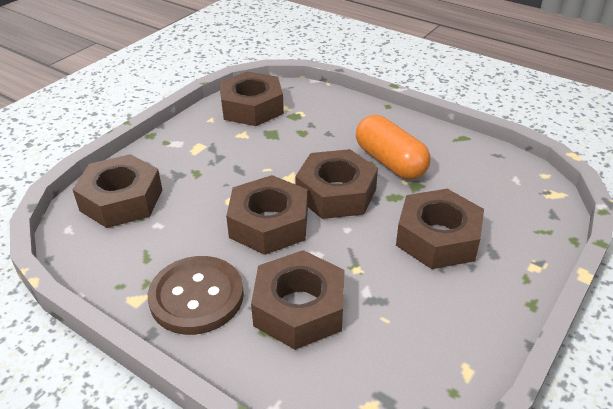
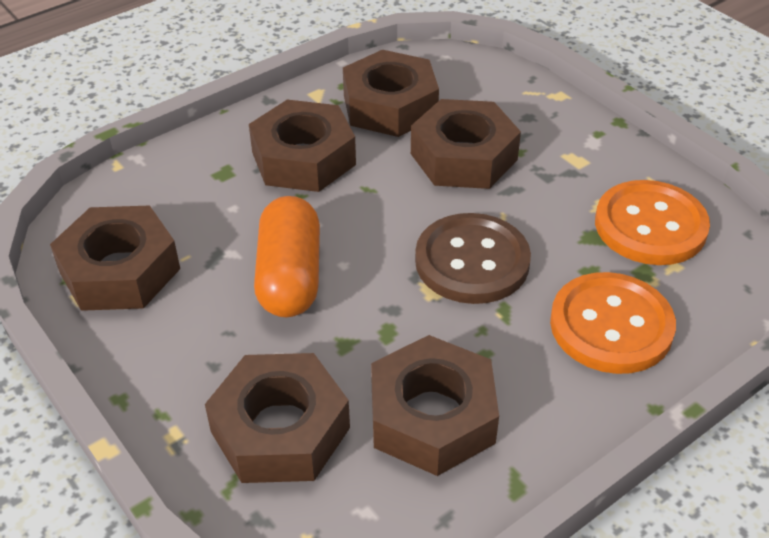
orange button: 0 -> 2

